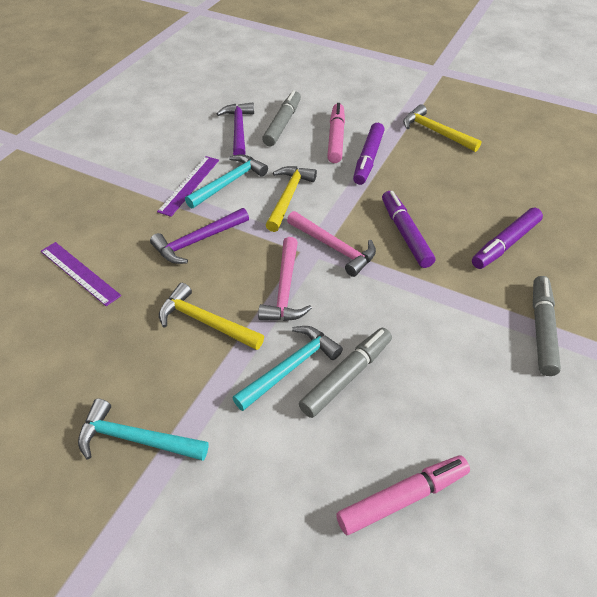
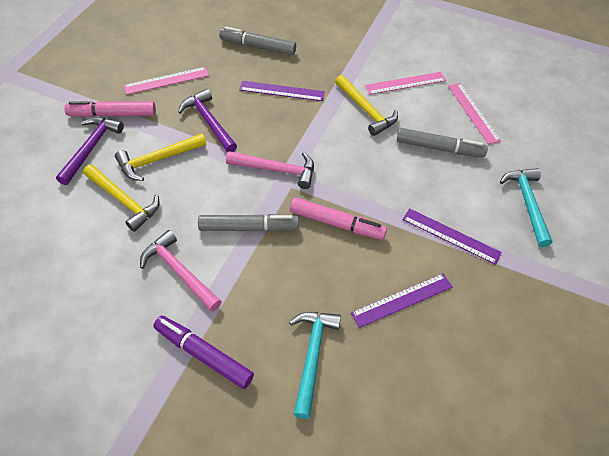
pink ruler: 0 -> 3
purple marker: 3 -> 1
purple ruler: 2 -> 3
turquoise hammer: 3 -> 2

